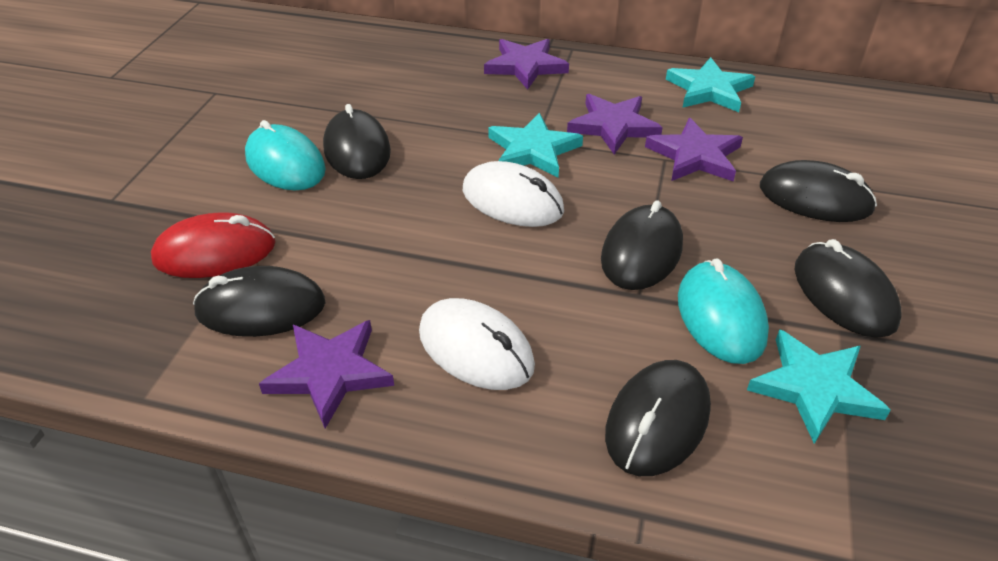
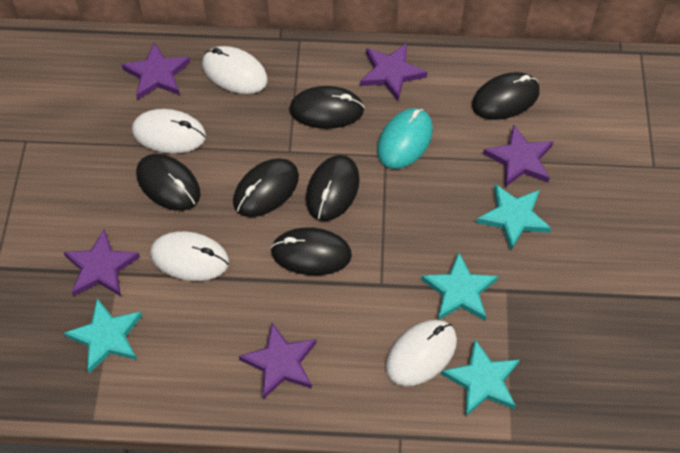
purple star: 4 -> 5
red mouse: 1 -> 0
turquoise mouse: 2 -> 1
turquoise star: 3 -> 4
white mouse: 2 -> 4

